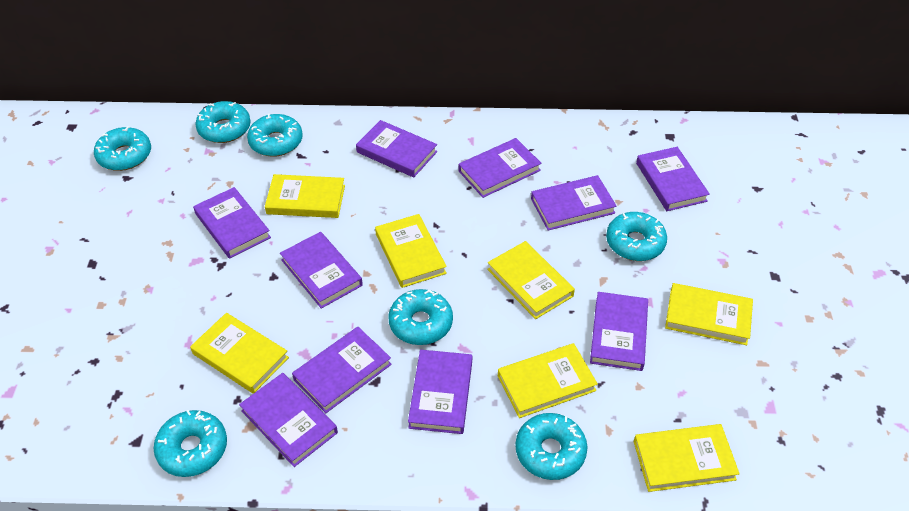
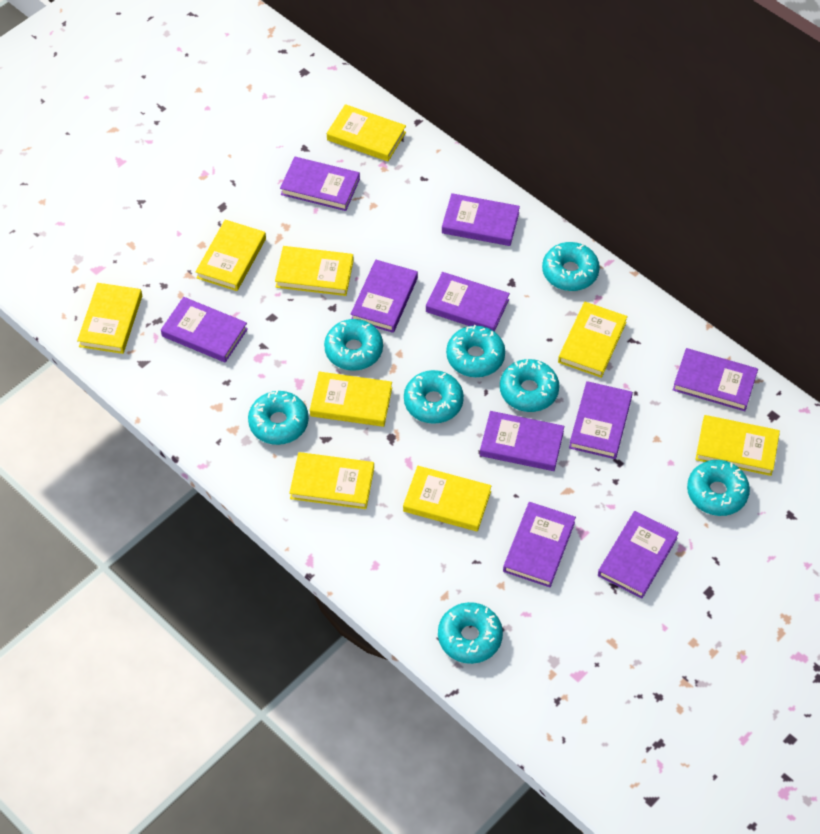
turquoise donut: 7 -> 8
yellow book: 7 -> 9

